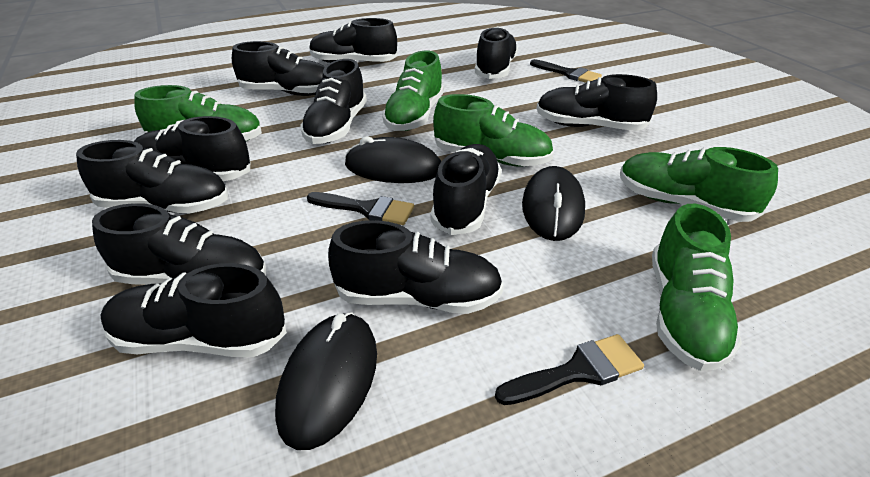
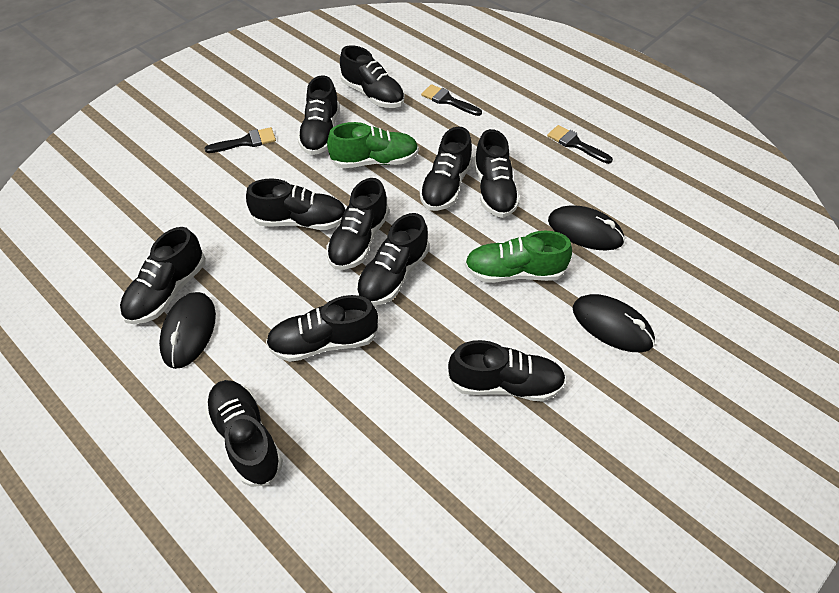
green shoe: 5 -> 2

